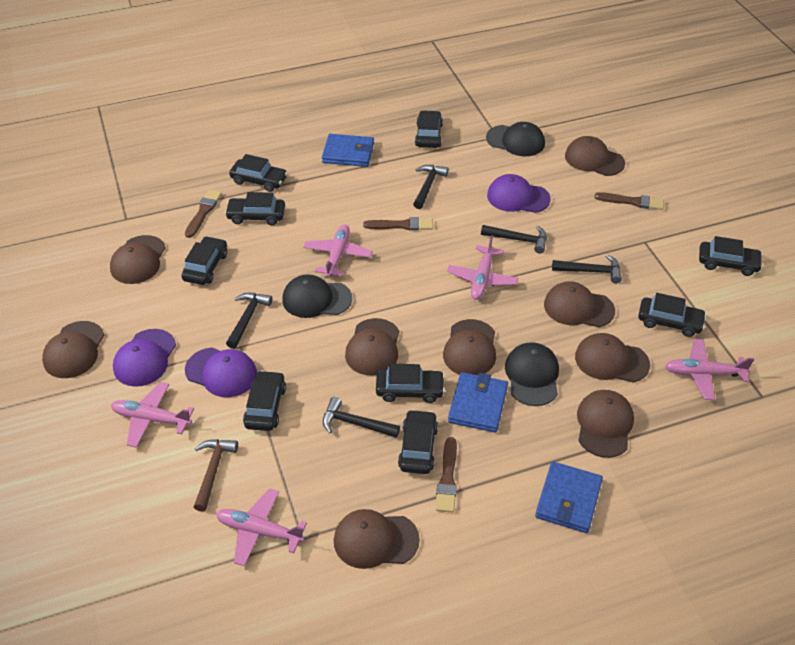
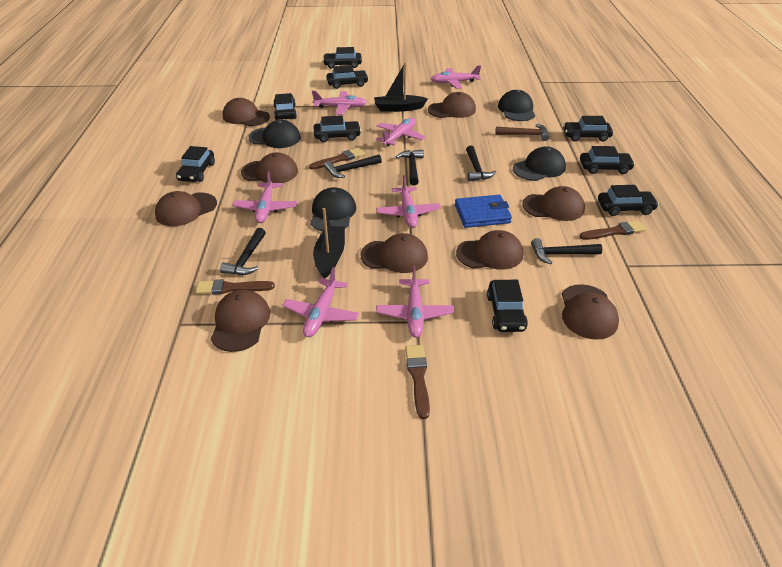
black boat: 0 -> 2
black cap: 3 -> 4
blue wallet: 3 -> 1
pink plane: 5 -> 7
purple cap: 3 -> 0

